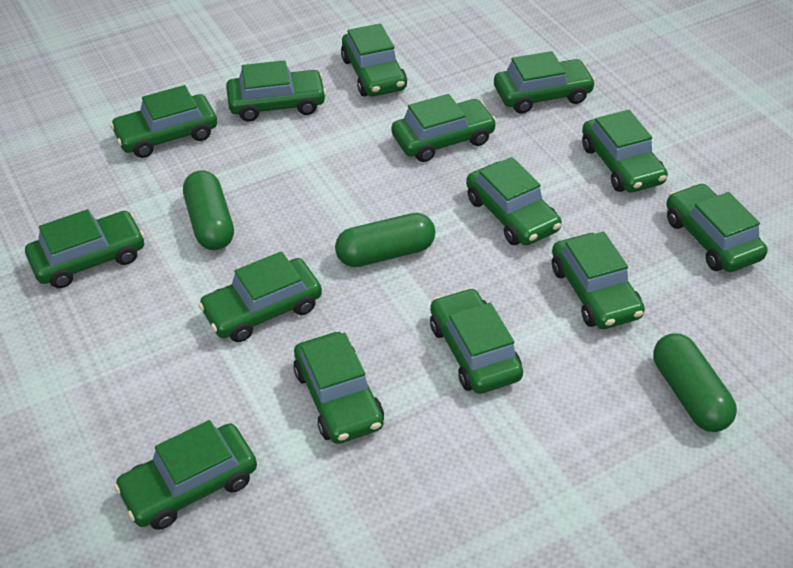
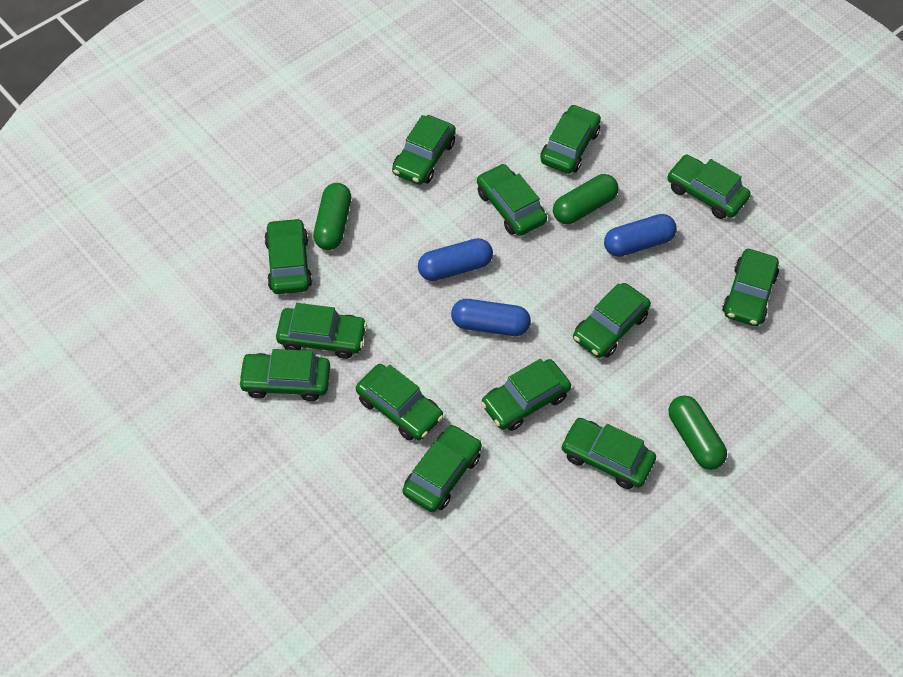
blue capsule: 0 -> 3
green car: 14 -> 13

